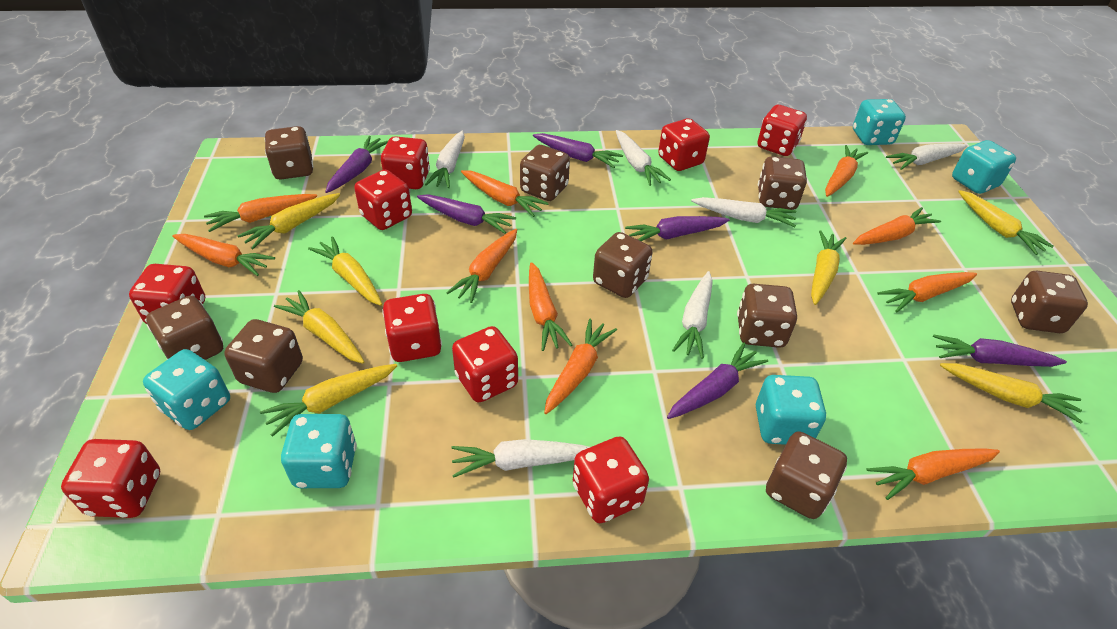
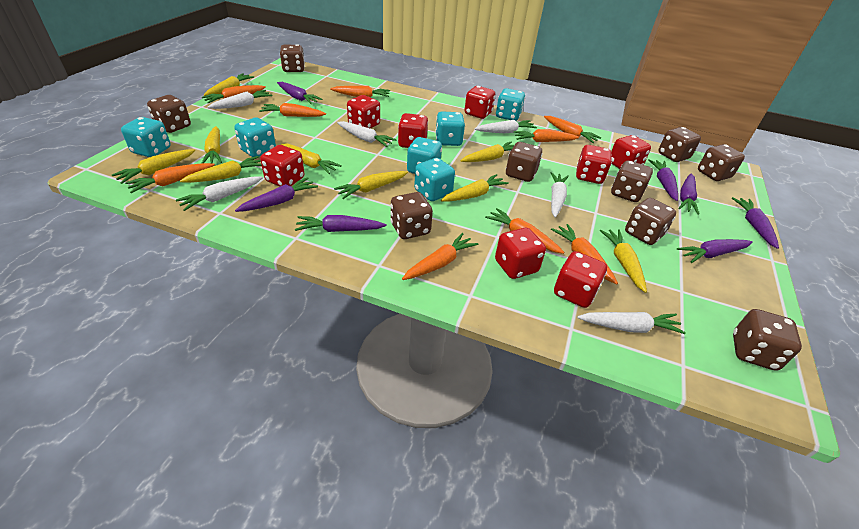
orange carrot: 10 -> 9
purple carrot: 6 -> 7
red dice: 9 -> 8
turquoise dice: 5 -> 6
yellow carrot: 7 -> 9

